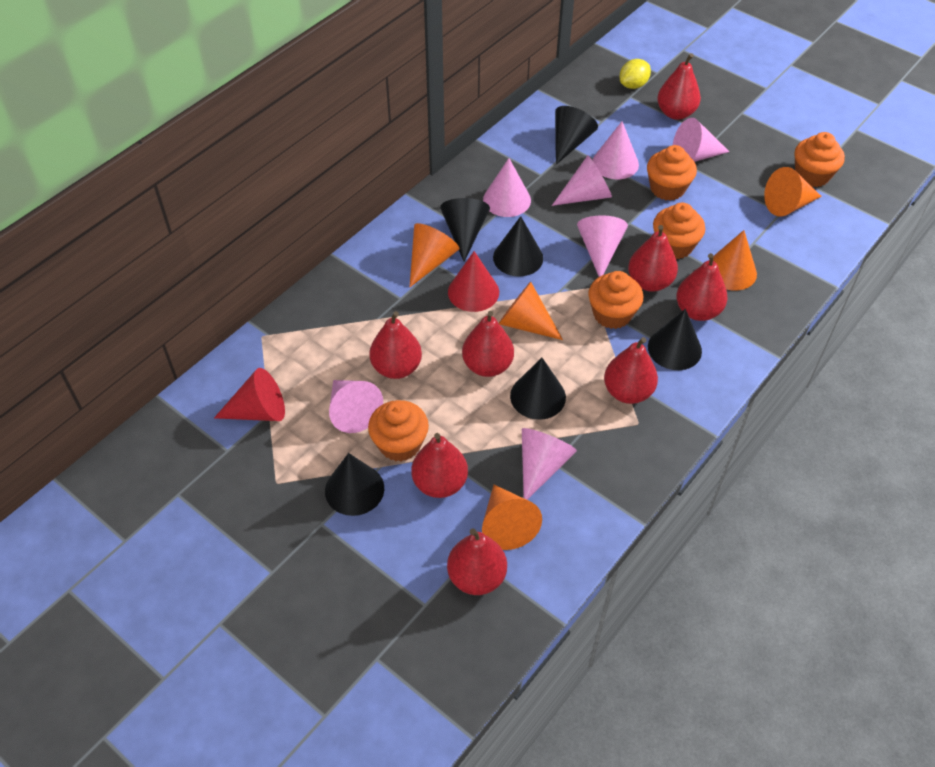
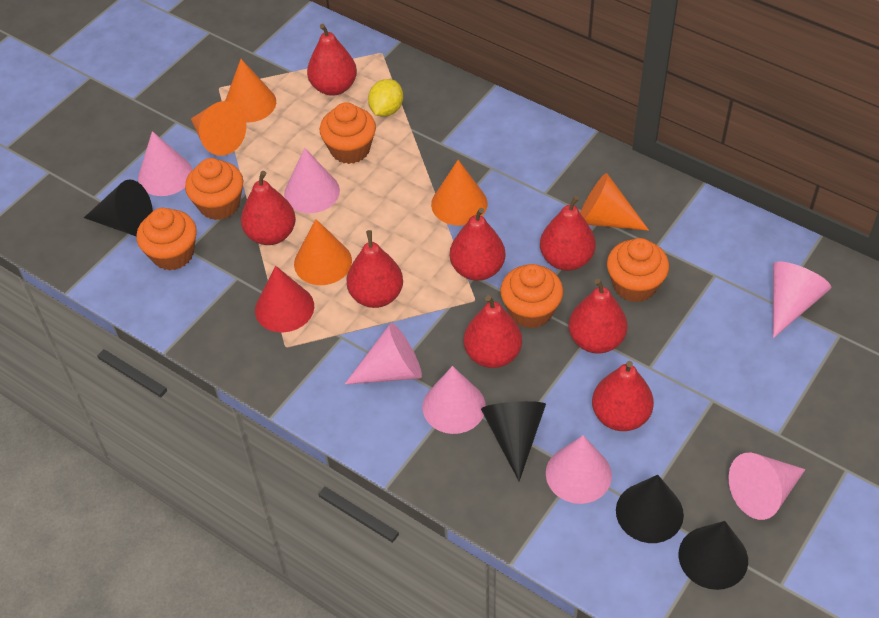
black cone: 6 -> 4
red cone: 2 -> 1

